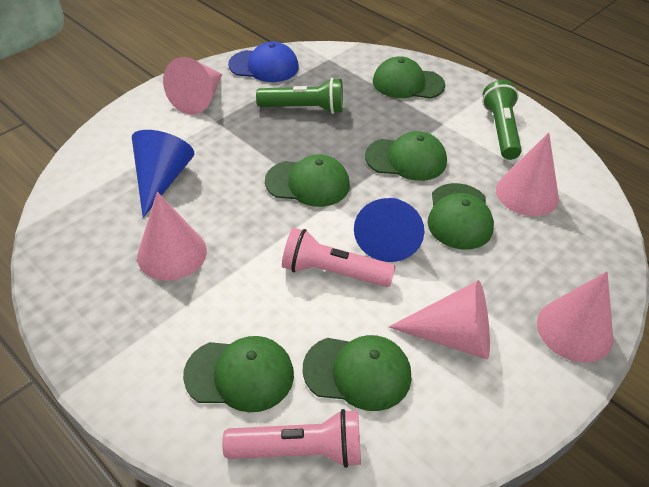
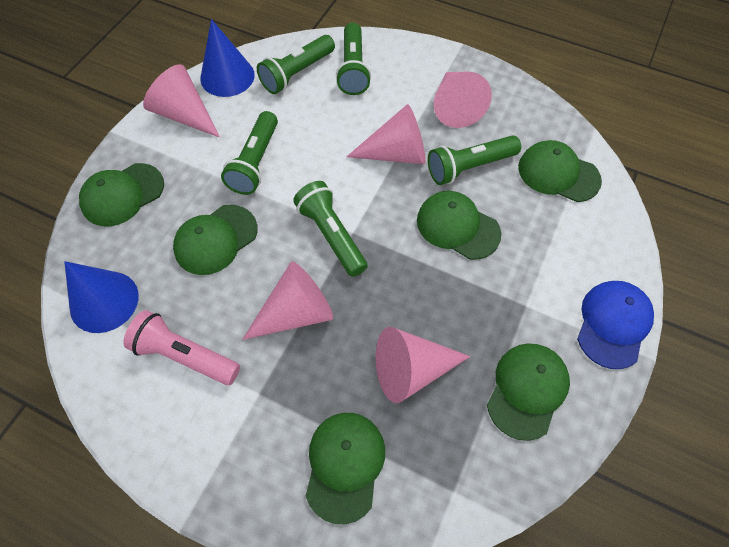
green flashlight: 2 -> 5
pink flashlight: 2 -> 1

